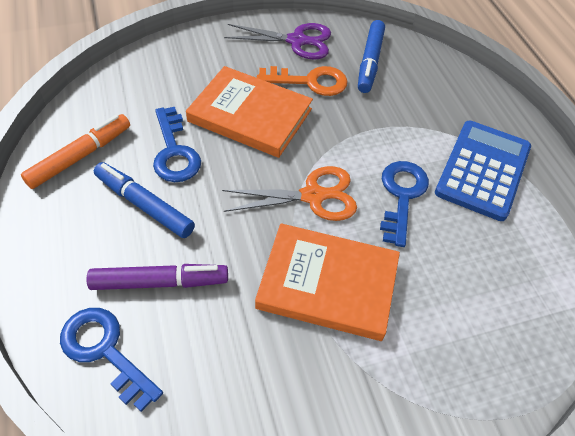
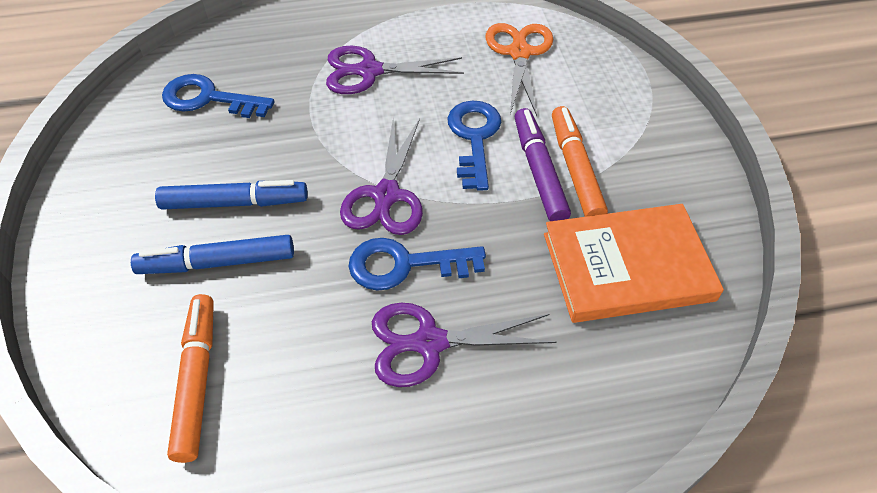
blue calculator: 1 -> 0
orange book: 2 -> 1
orange key: 1 -> 0
orange marker: 1 -> 2
purple scissors: 1 -> 3

